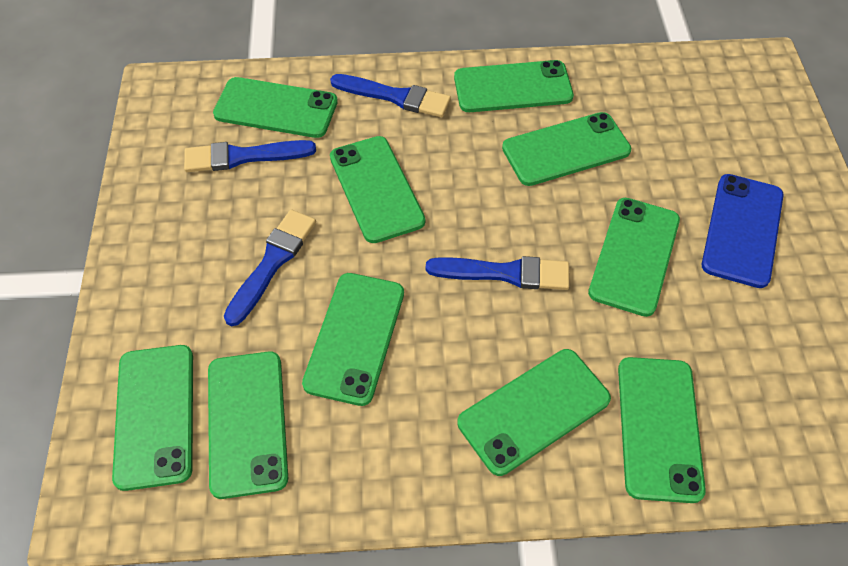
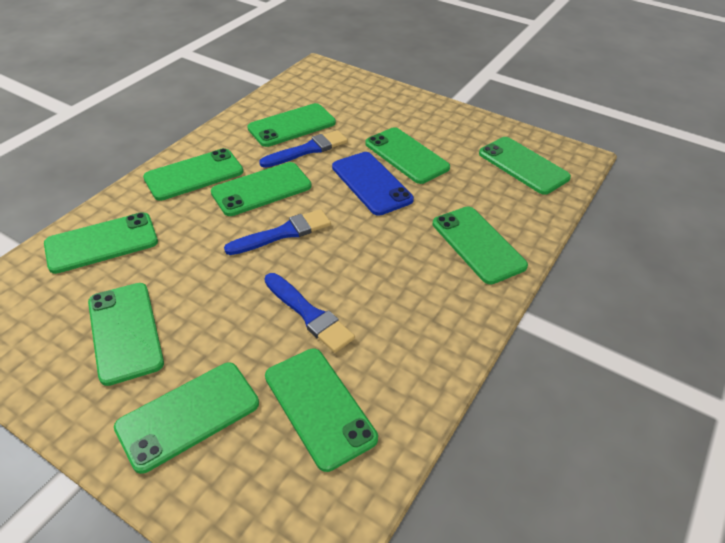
blue brush: 4 -> 3

